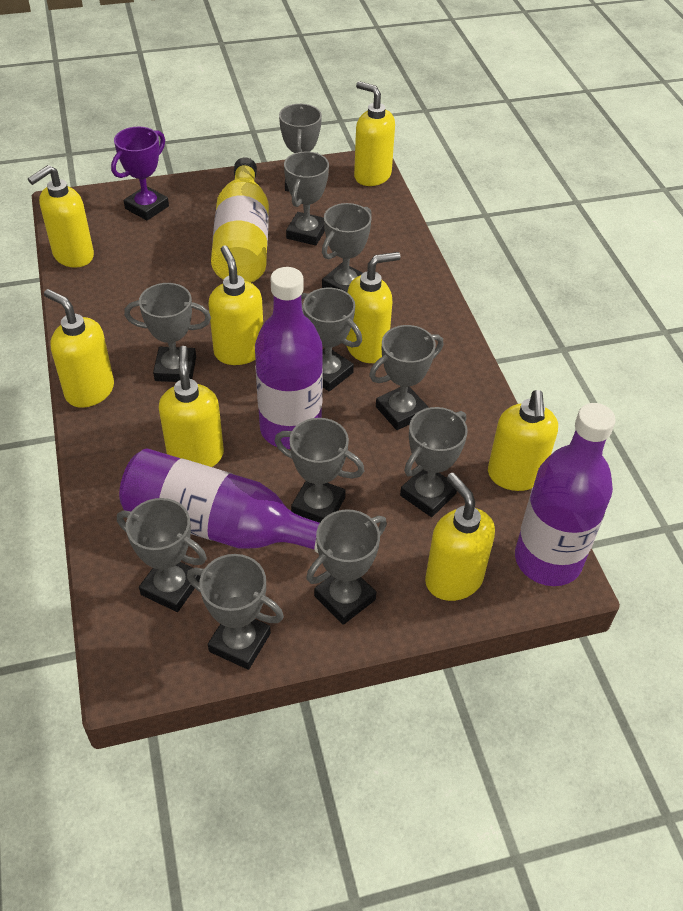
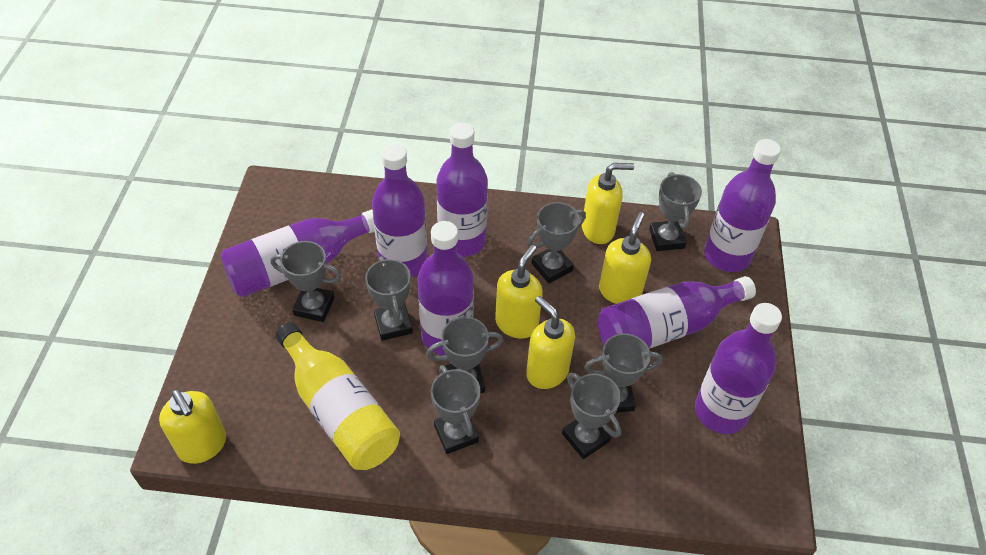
grey trophy: 11 -> 8
purple bottle: 3 -> 7
purple trophy: 1 -> 0
yellow soap dispenser: 8 -> 5

